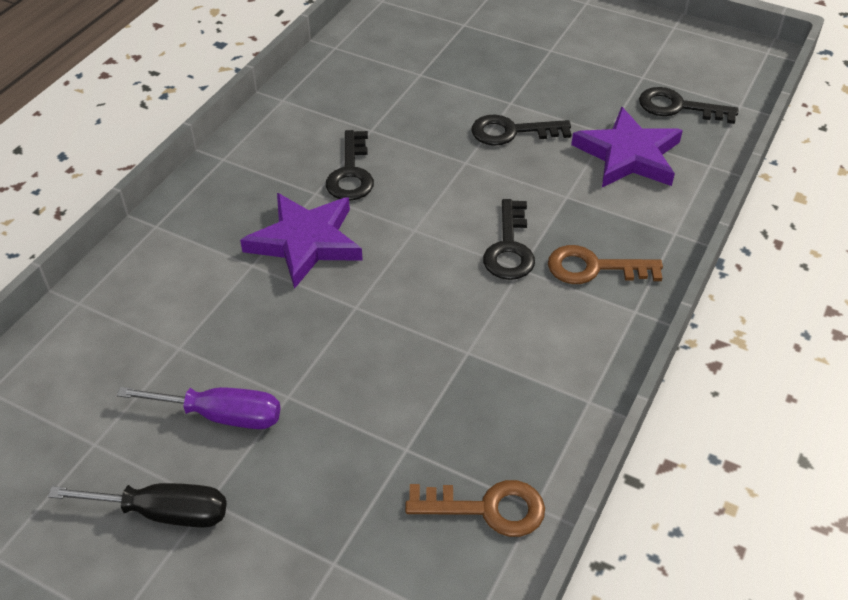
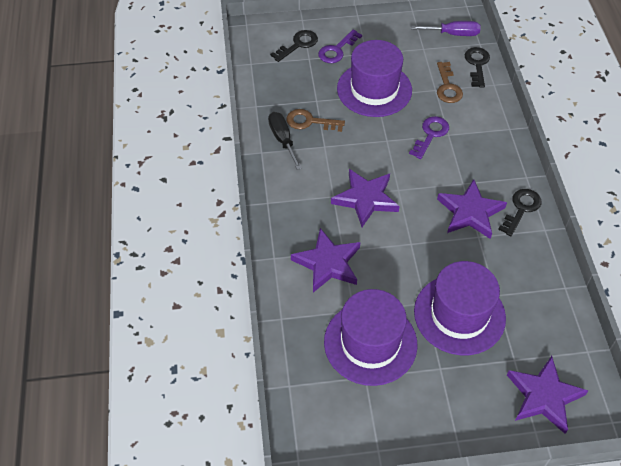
black key: 4 -> 3
purple hat: 0 -> 3
purple key: 0 -> 2
purple star: 2 -> 4

